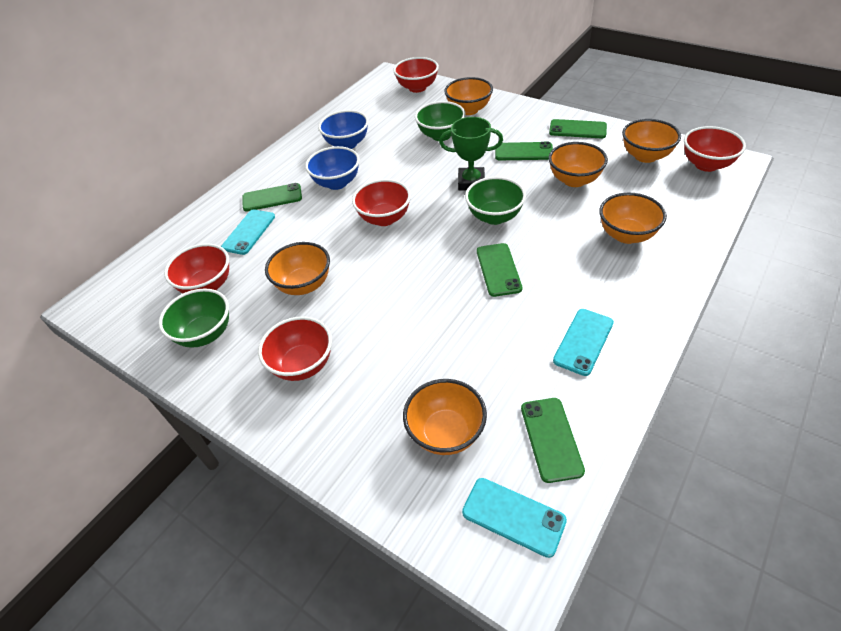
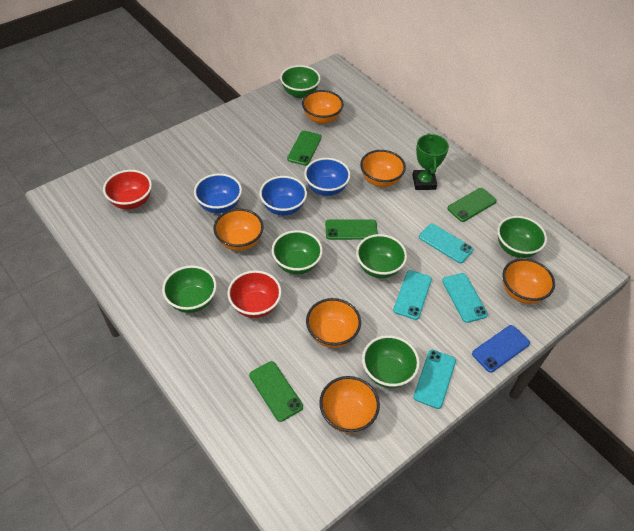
blue bowl: 2 -> 3
blue phone: 0 -> 1
green bowl: 3 -> 6
green phone: 5 -> 4
red bowl: 5 -> 2
turquoise phone: 3 -> 4

